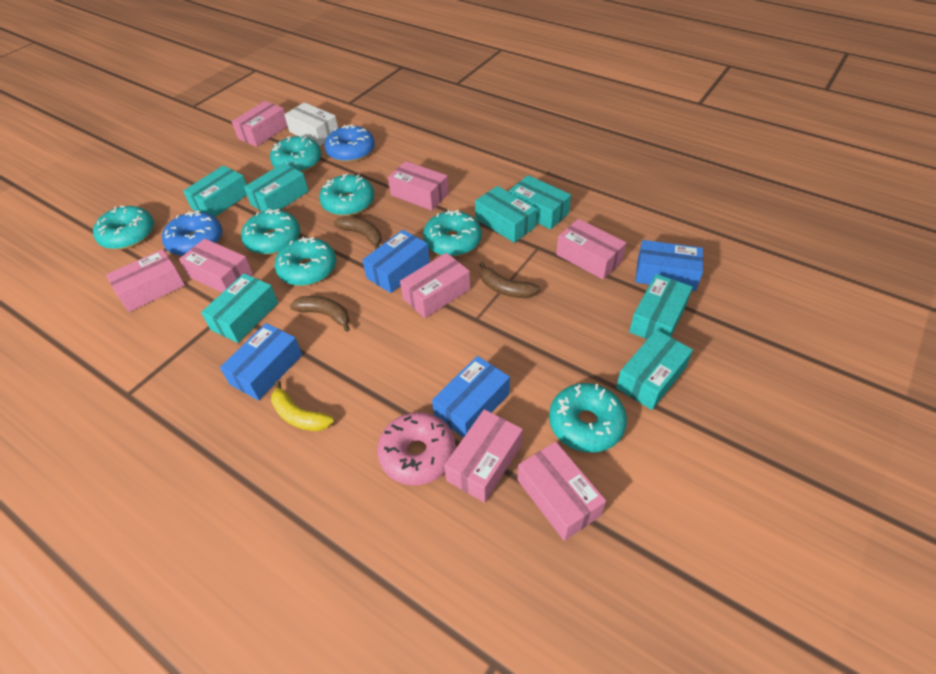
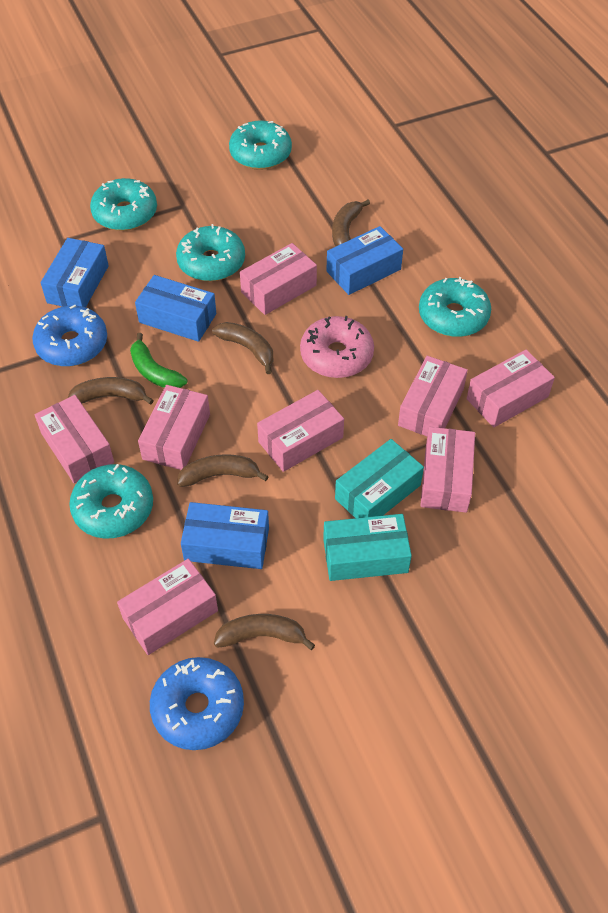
brown banana: 3 -> 5
green banana: 0 -> 1
turquoise box: 7 -> 2
turquoise donut: 7 -> 5
white box: 1 -> 0
yellow banana: 1 -> 0

